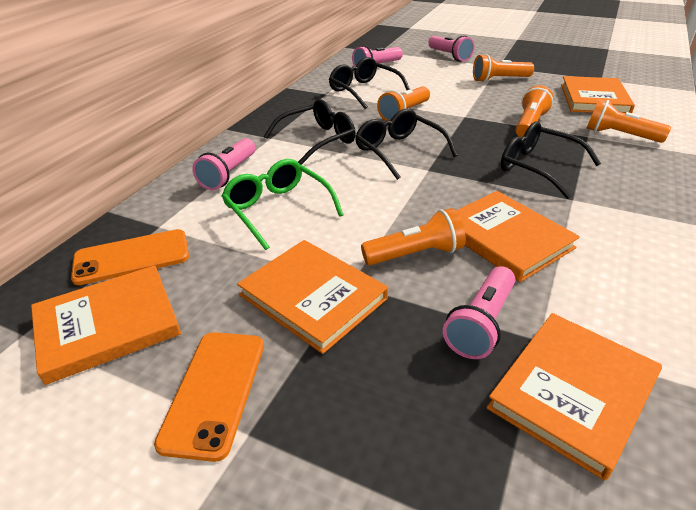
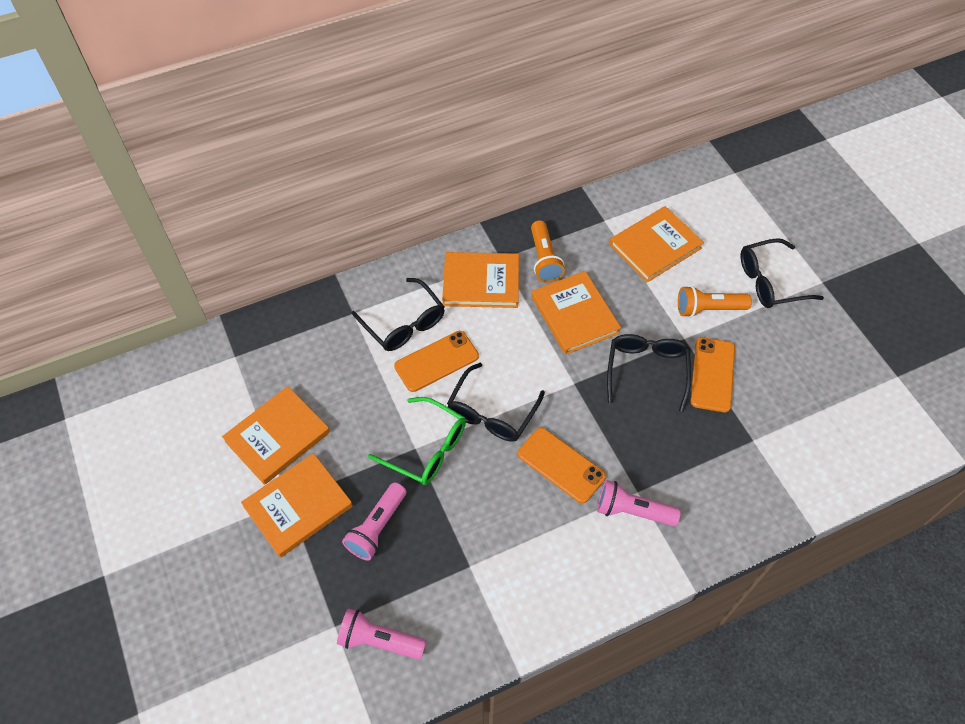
orange flashlight: 5 -> 2
orange phone: 2 -> 3
pink flashlight: 4 -> 3

